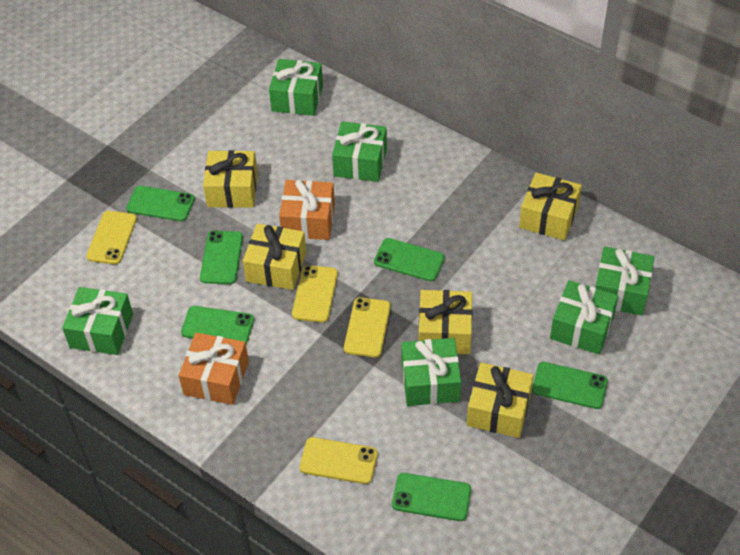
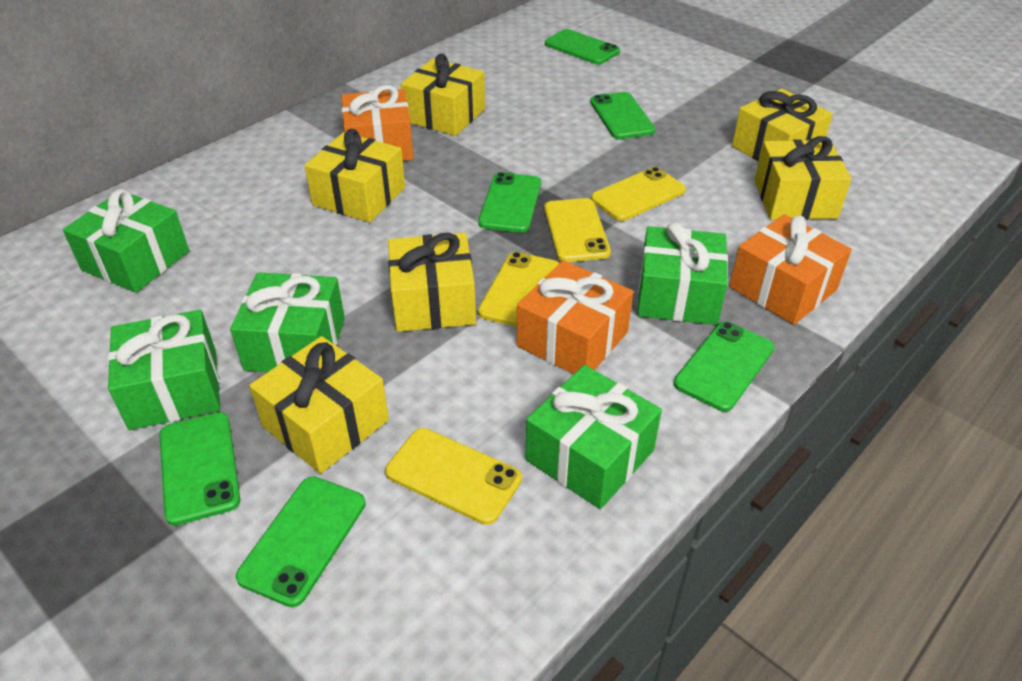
green gift: 6 -> 5
orange gift: 2 -> 3
yellow gift: 5 -> 6

